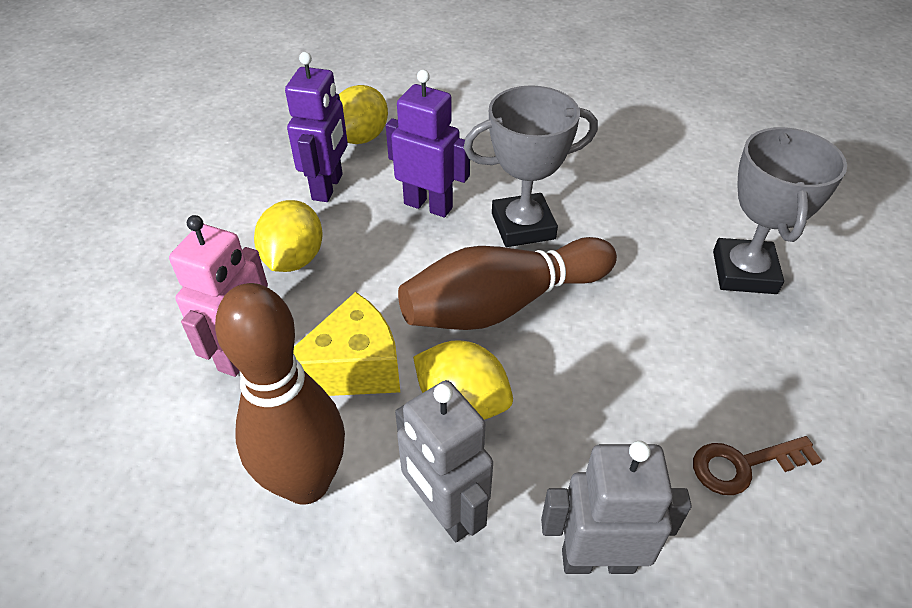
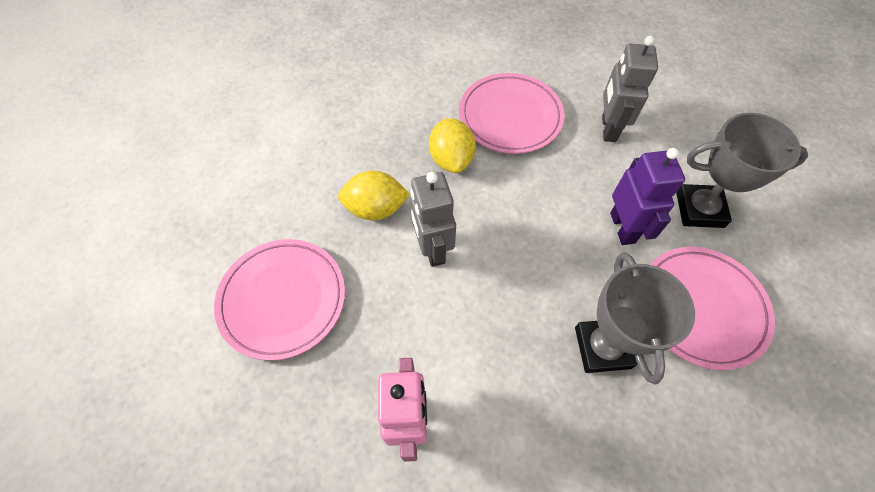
brown bowling pin: 2 -> 0
brown key: 1 -> 0
pink plate: 0 -> 3
purple robot: 2 -> 1
yellow cheese: 1 -> 0
yellow lemon: 3 -> 2

